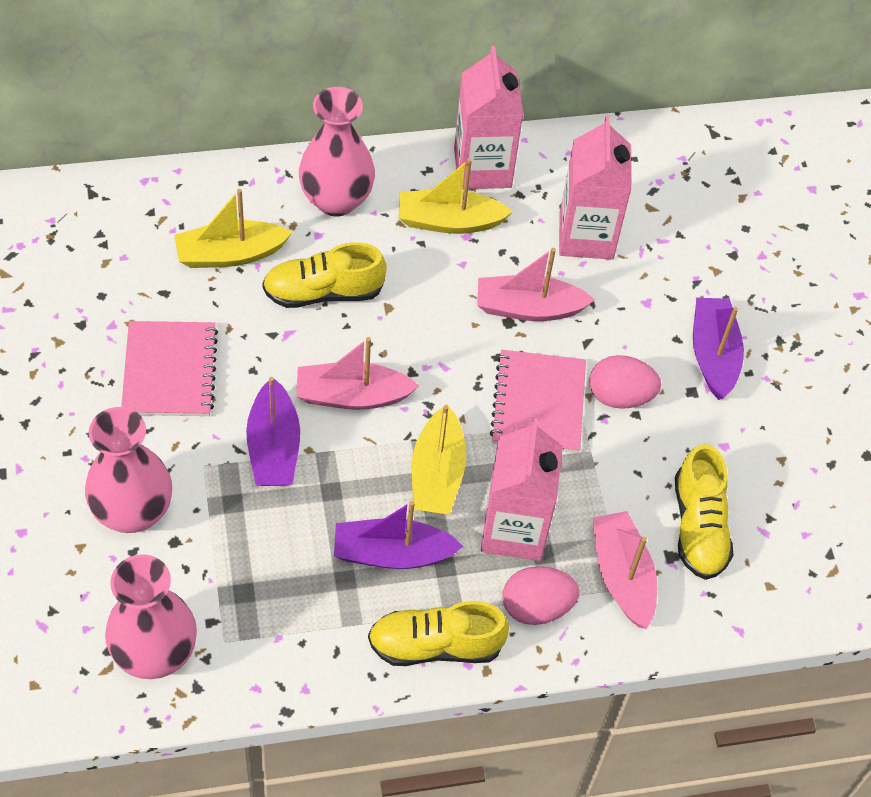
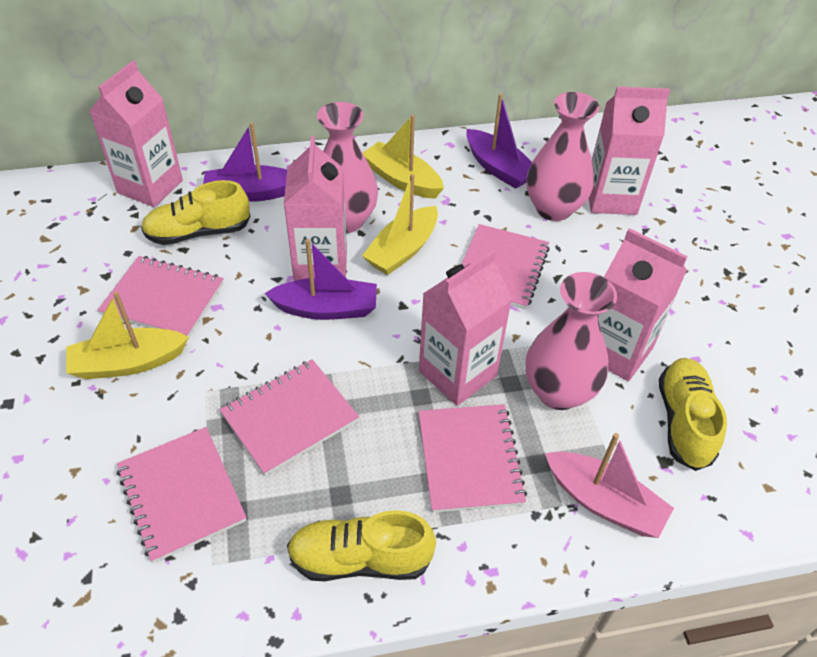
pink boat: 3 -> 1
pink carton: 3 -> 5
pink egg: 2 -> 0
pink notebook: 2 -> 5

